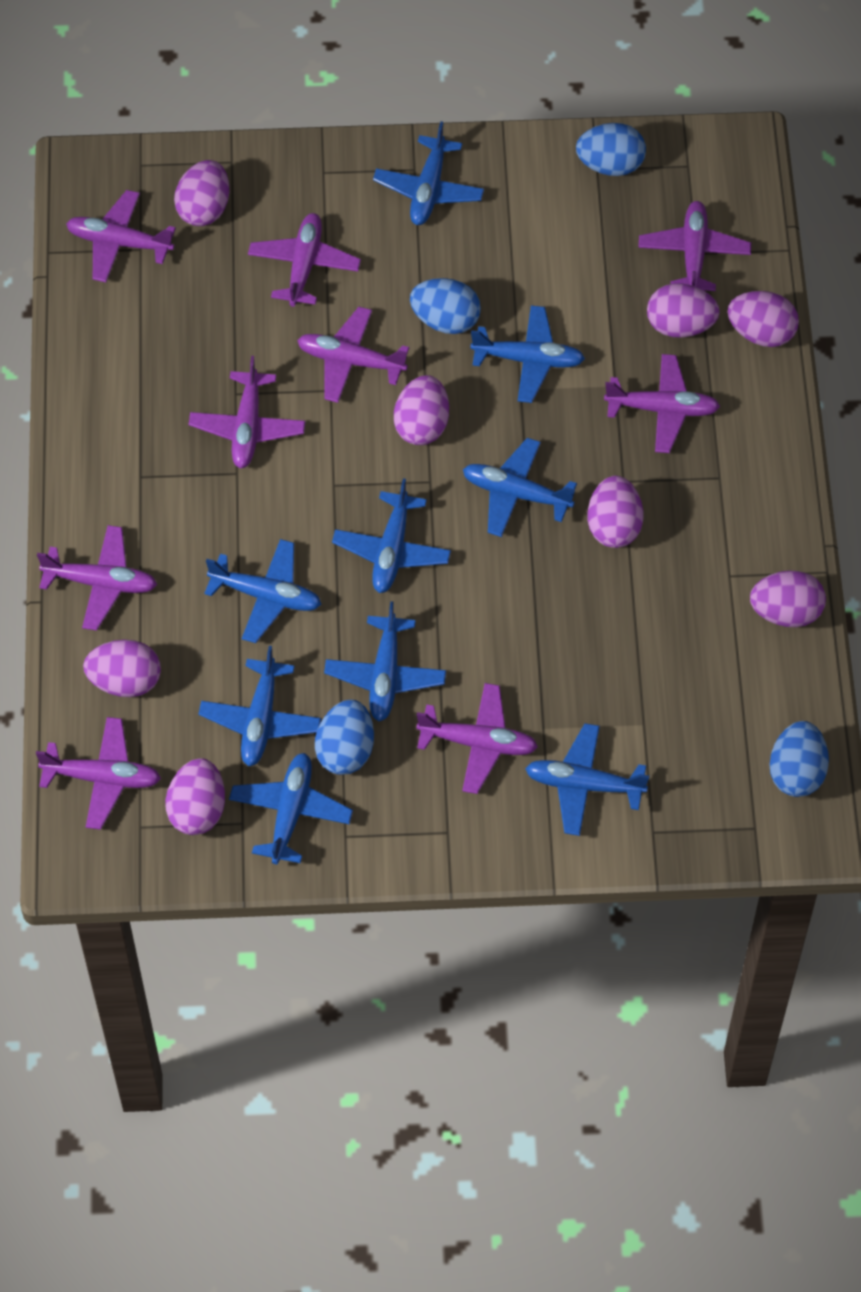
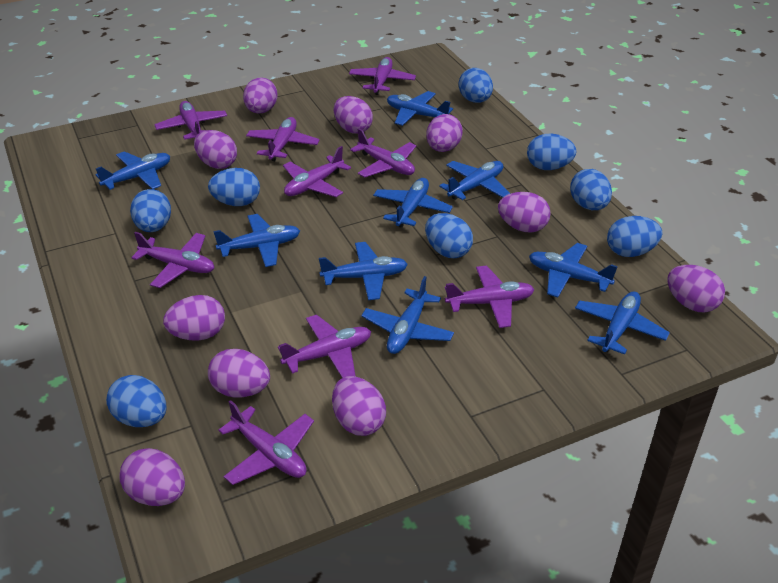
blue egg: 4 -> 8
purple egg: 8 -> 10

